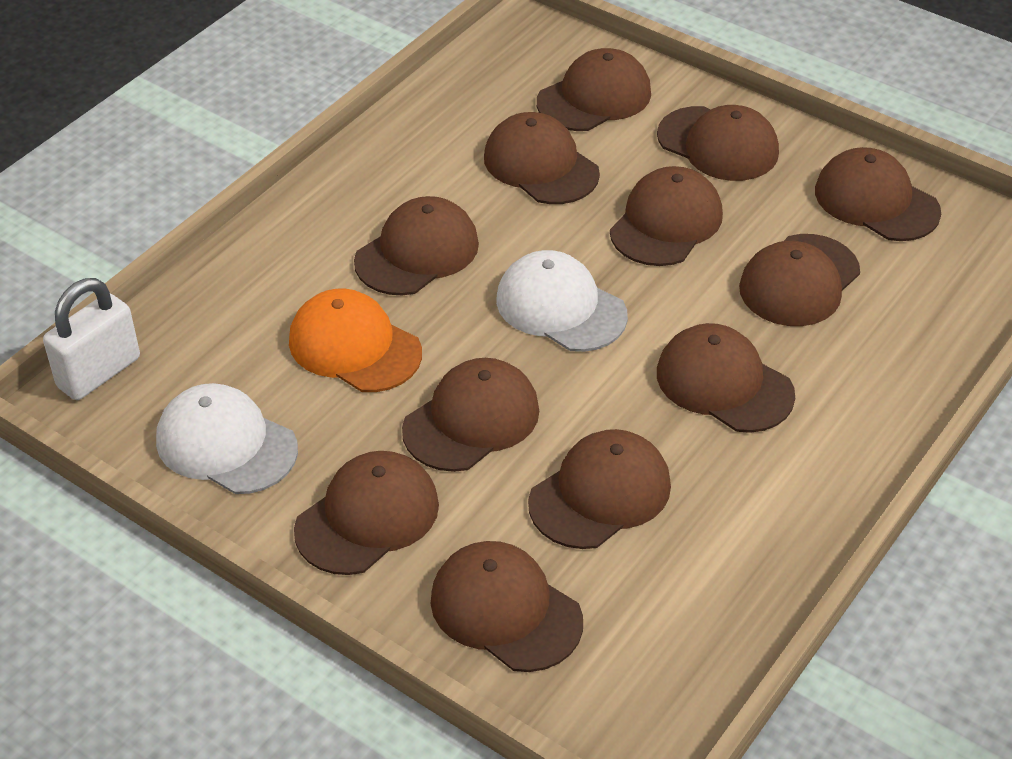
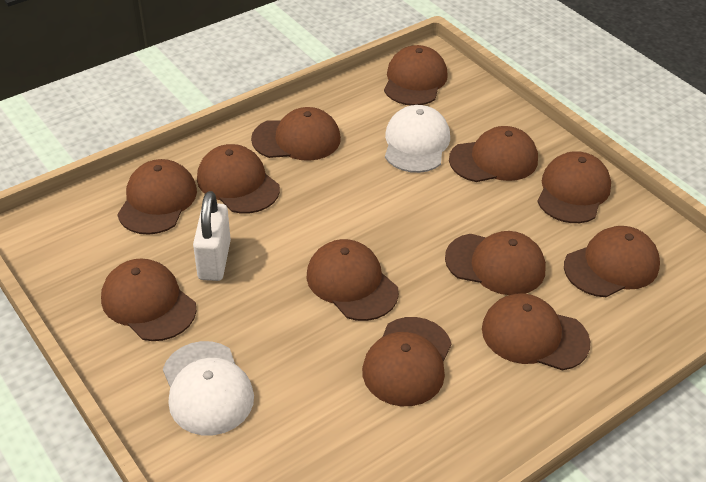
orange cap: 1 -> 0

